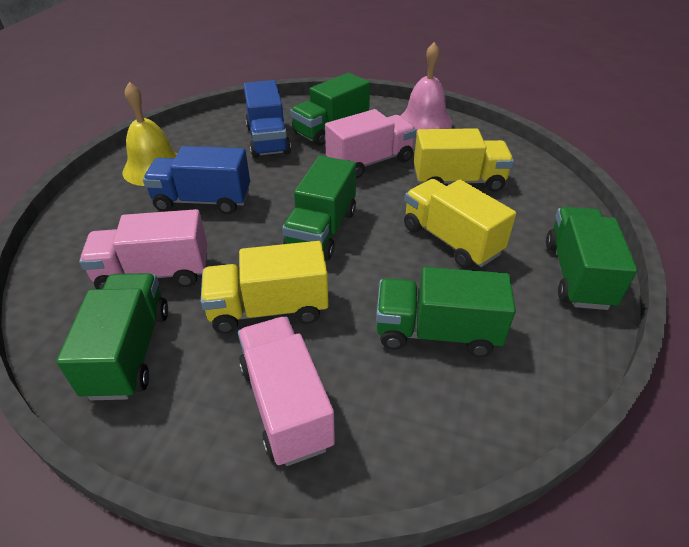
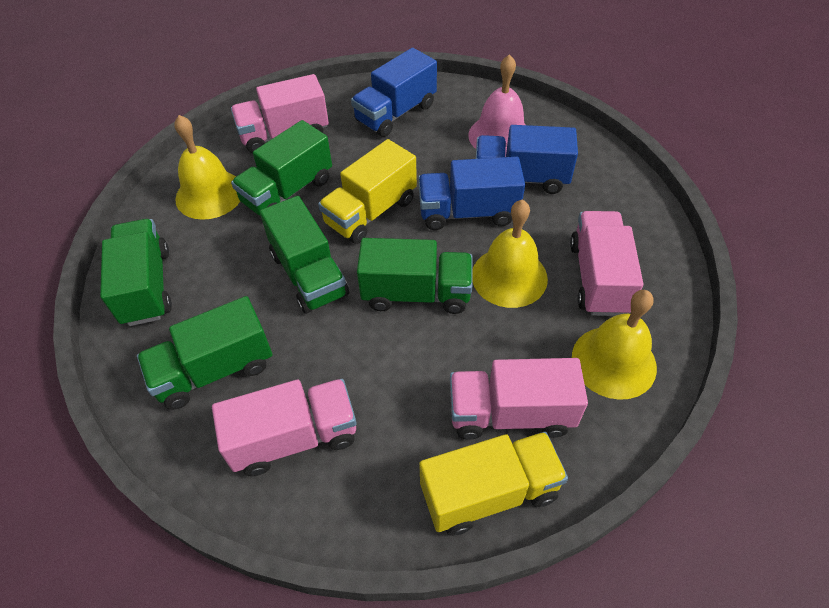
blue truck: 2 -> 3
pink truck: 3 -> 4
yellow bell: 1 -> 3
yellow truck: 3 -> 2

